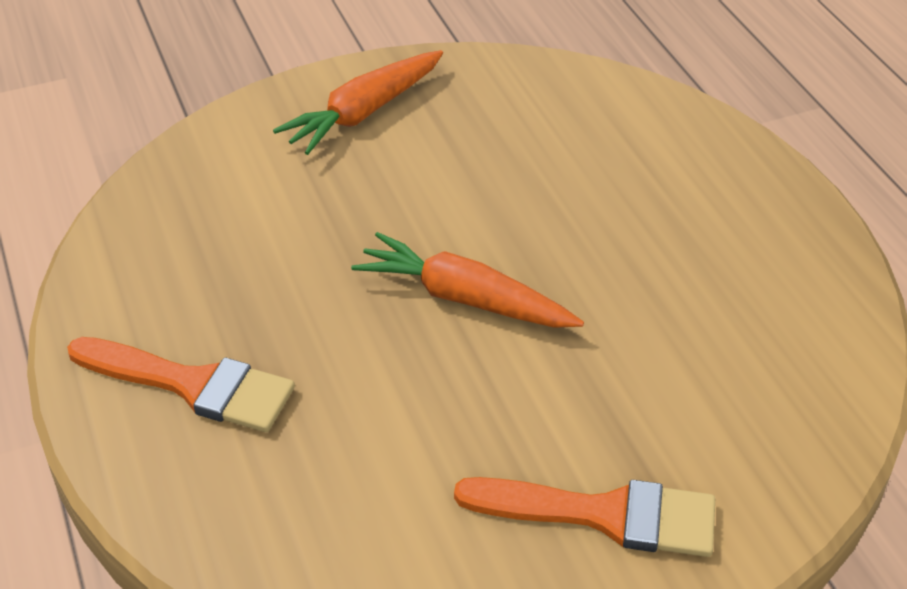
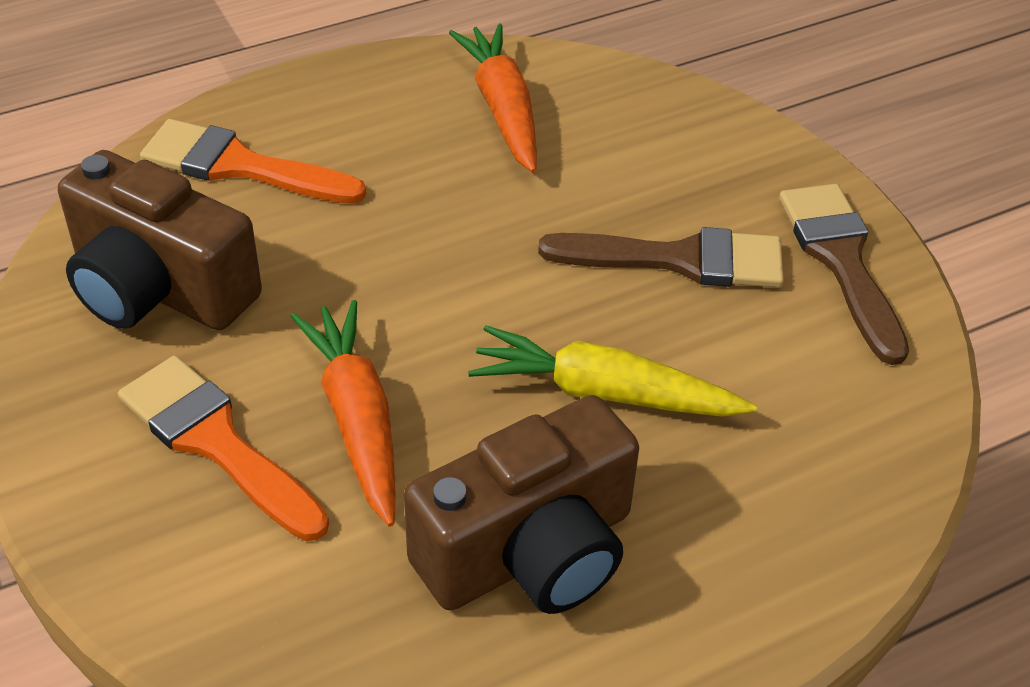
brown brush: 0 -> 2
brown camera: 0 -> 2
yellow carrot: 0 -> 1

